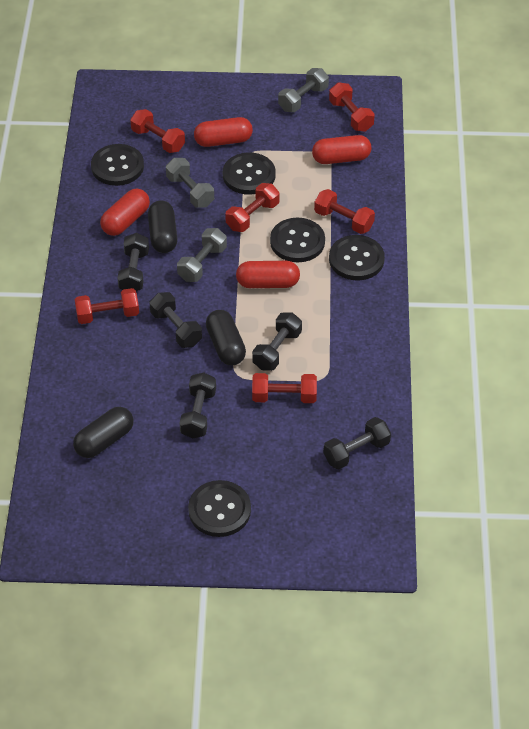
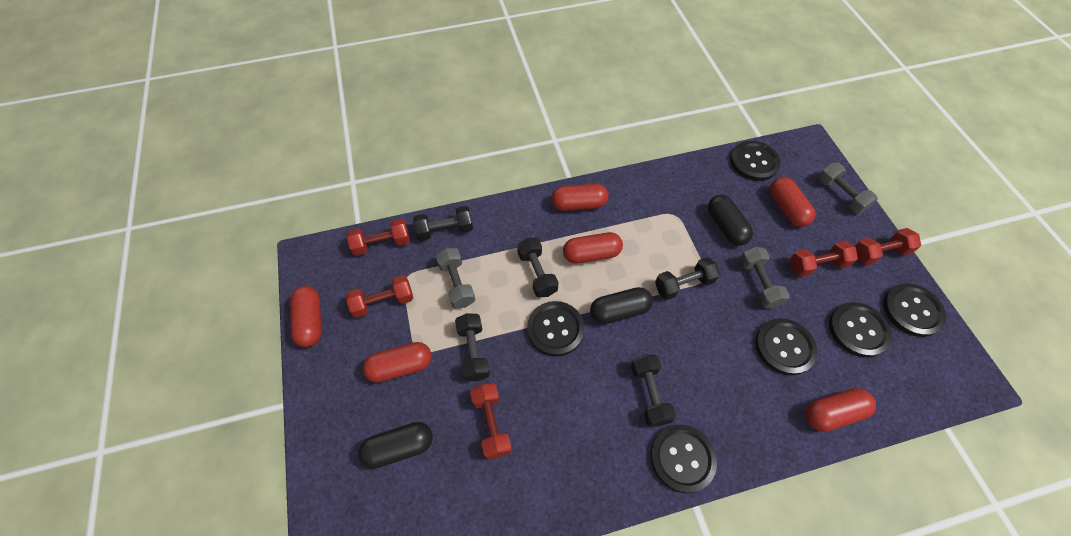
black button: 5 -> 6
red capsule: 4 -> 6
red dumbbell: 6 -> 5

